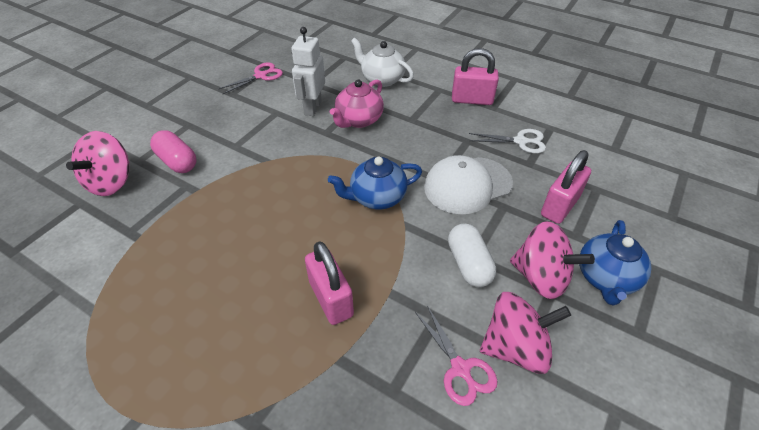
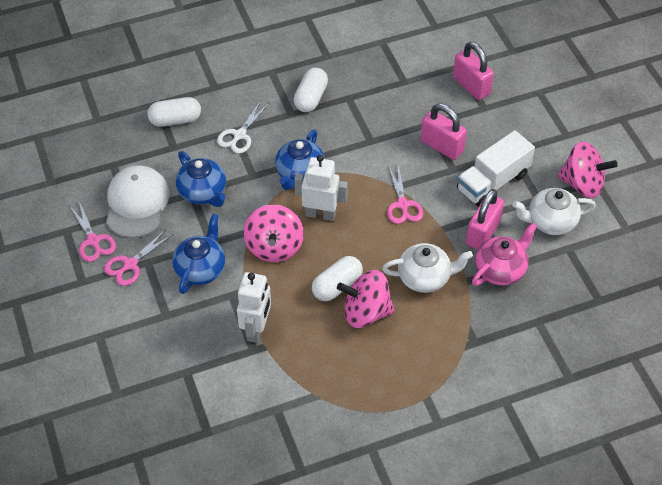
blue teapot: 2 -> 3
pink capsule: 1 -> 0
pink scissors: 2 -> 3
white capsule: 1 -> 3
white robot: 1 -> 2
white teapot: 1 -> 2
white truck: 0 -> 1

